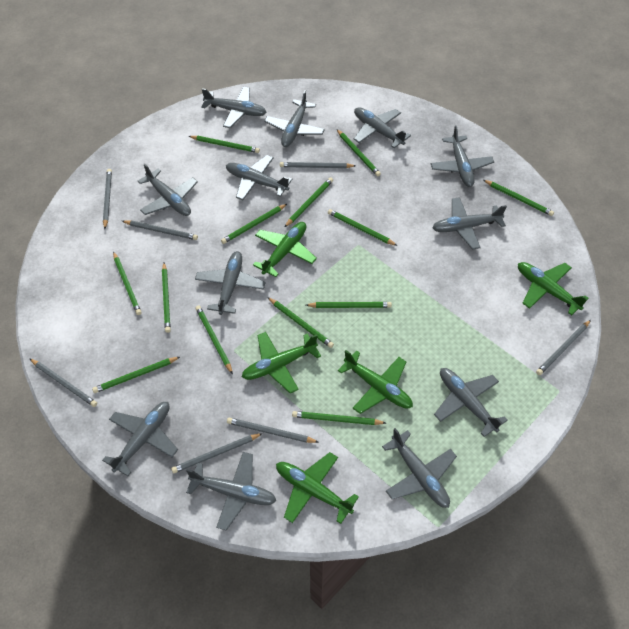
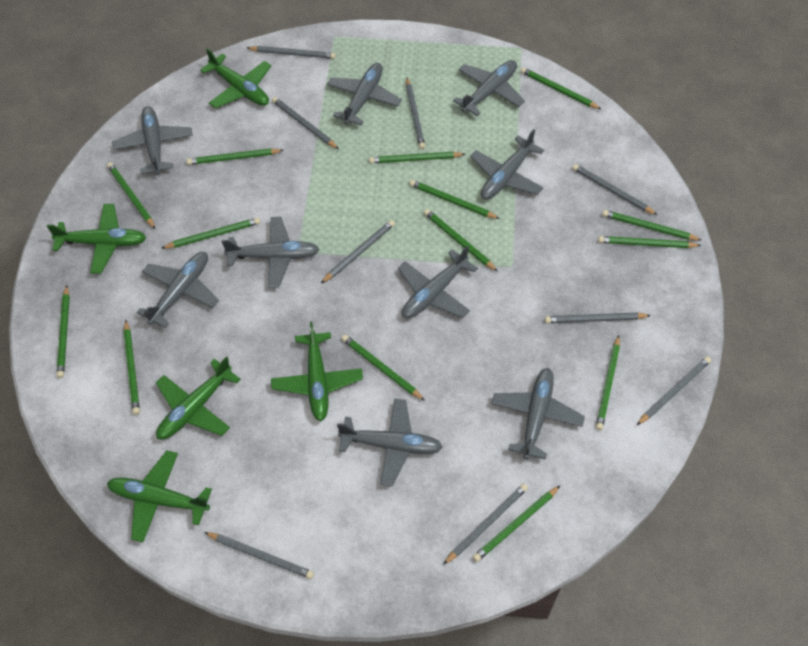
green pencil: 13 -> 14
grey pencil: 7 -> 9
grey plane: 12 -> 9

